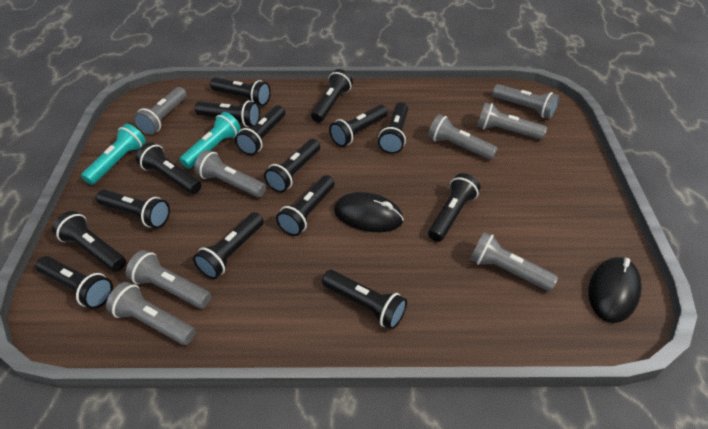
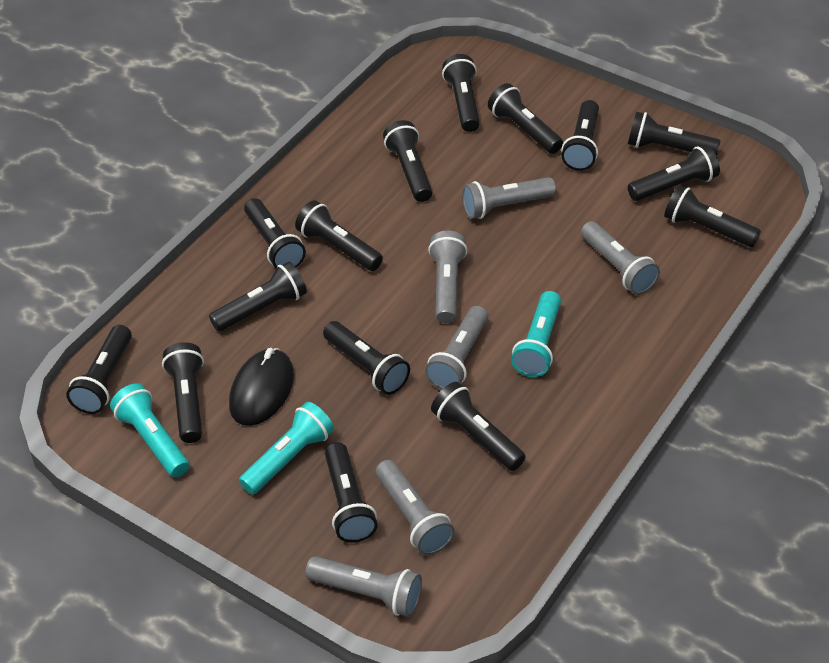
black mouse: 2 -> 1
grey flashlight: 8 -> 6
turquoise flashlight: 2 -> 3

